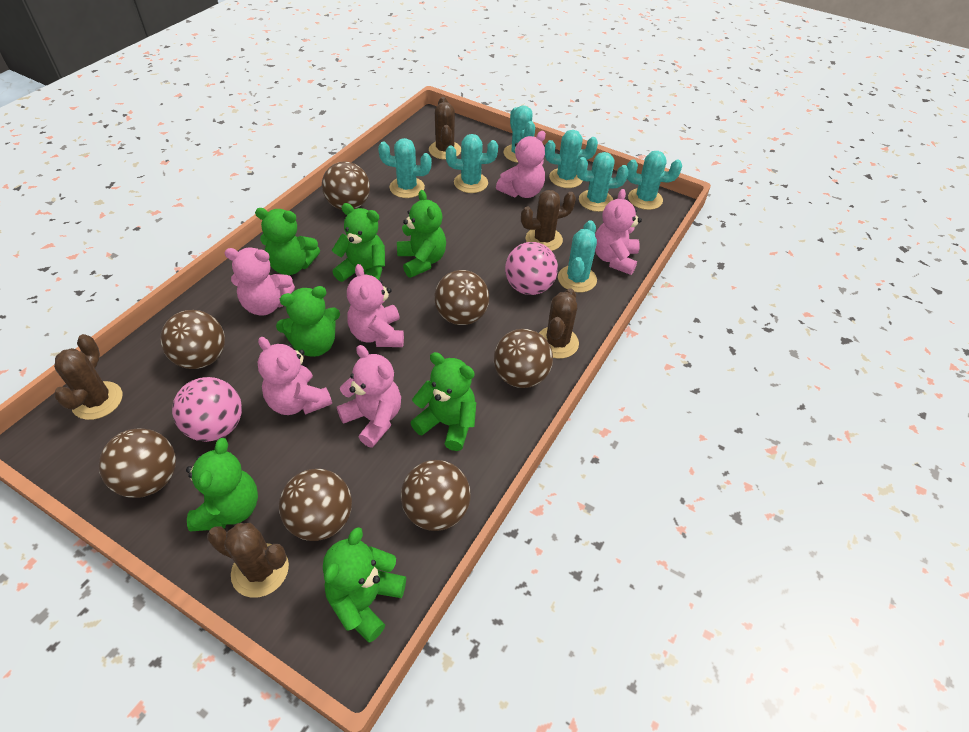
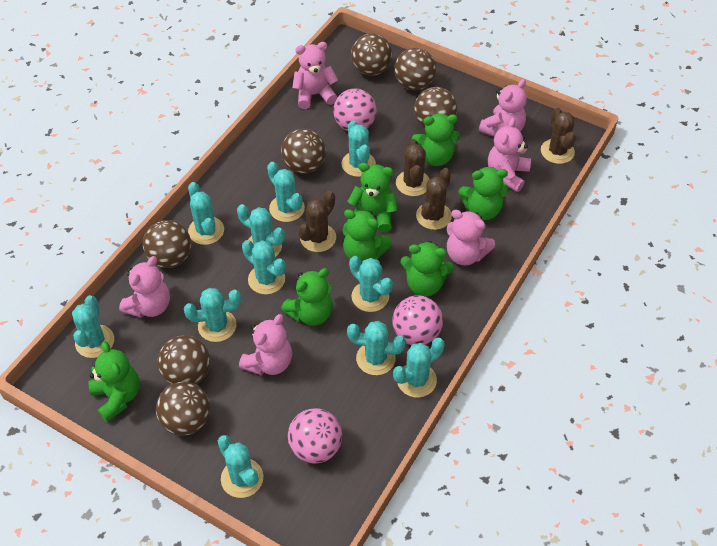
brown cactus: 5 -> 4
pink ball: 2 -> 3
turquoise cactus: 7 -> 11

